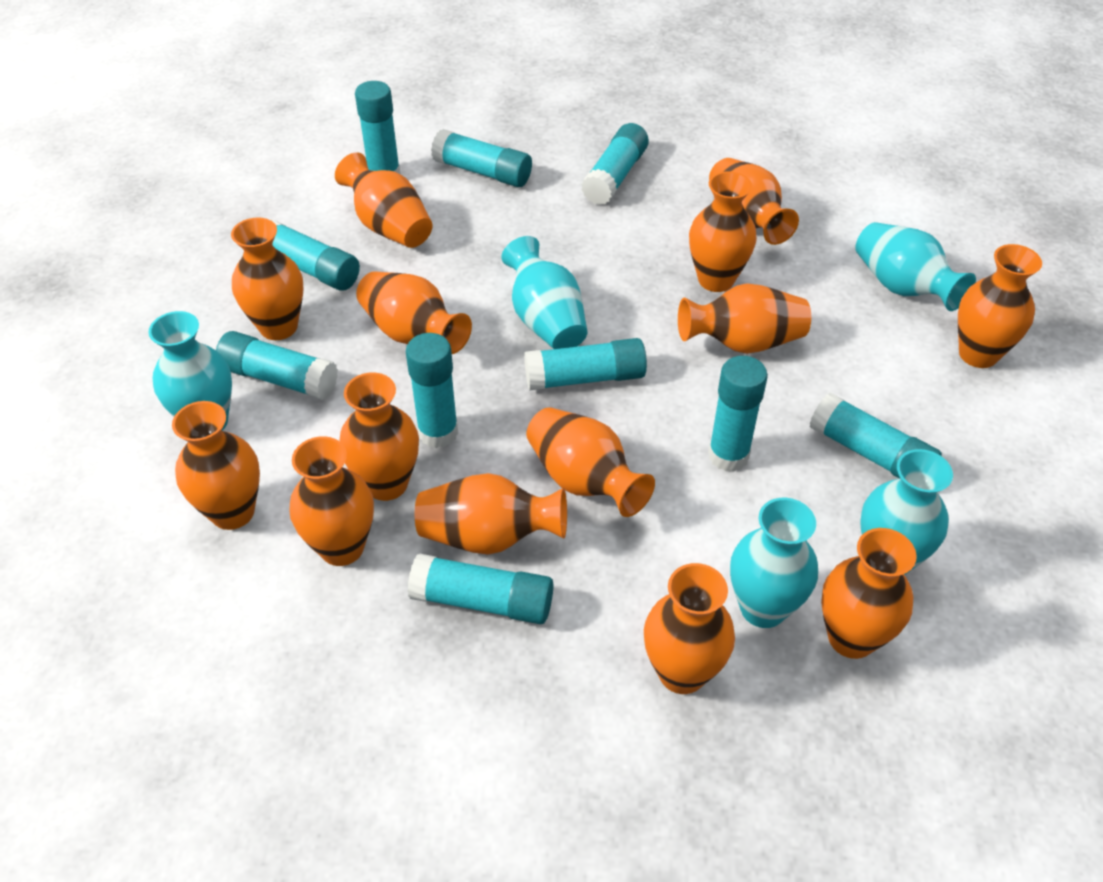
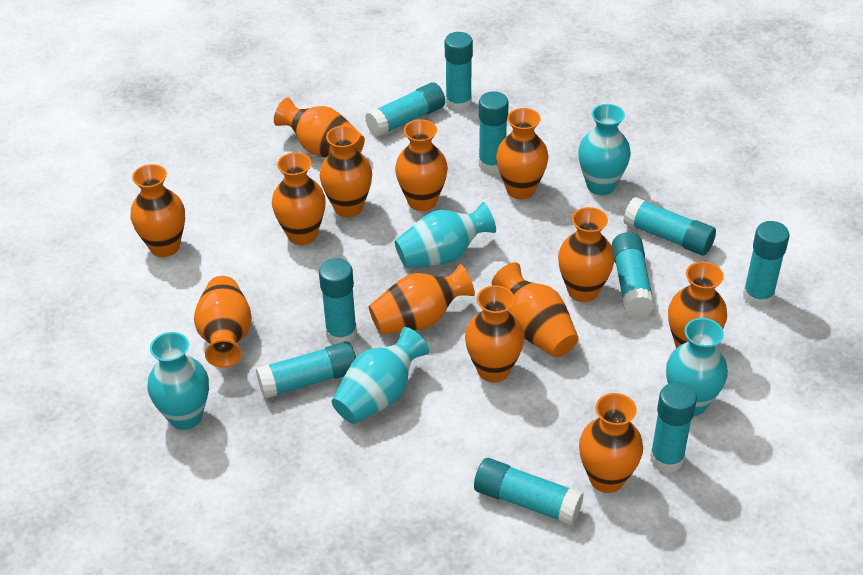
orange vase: 14 -> 13

